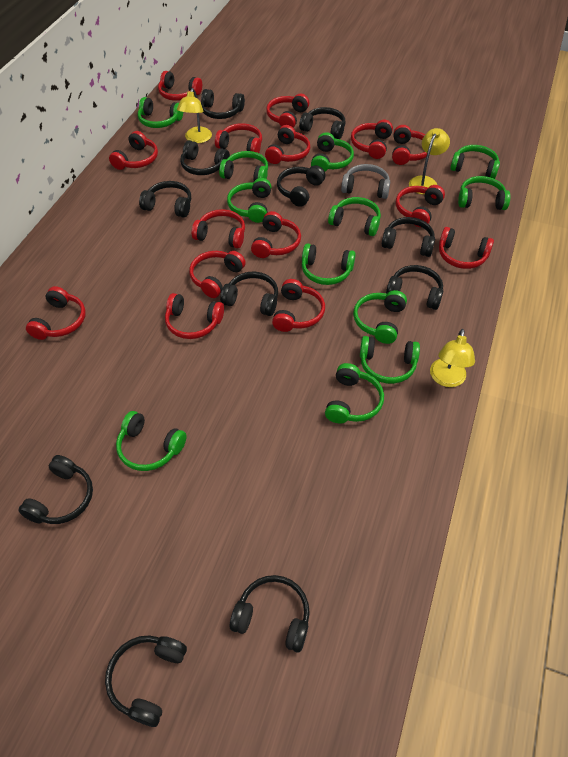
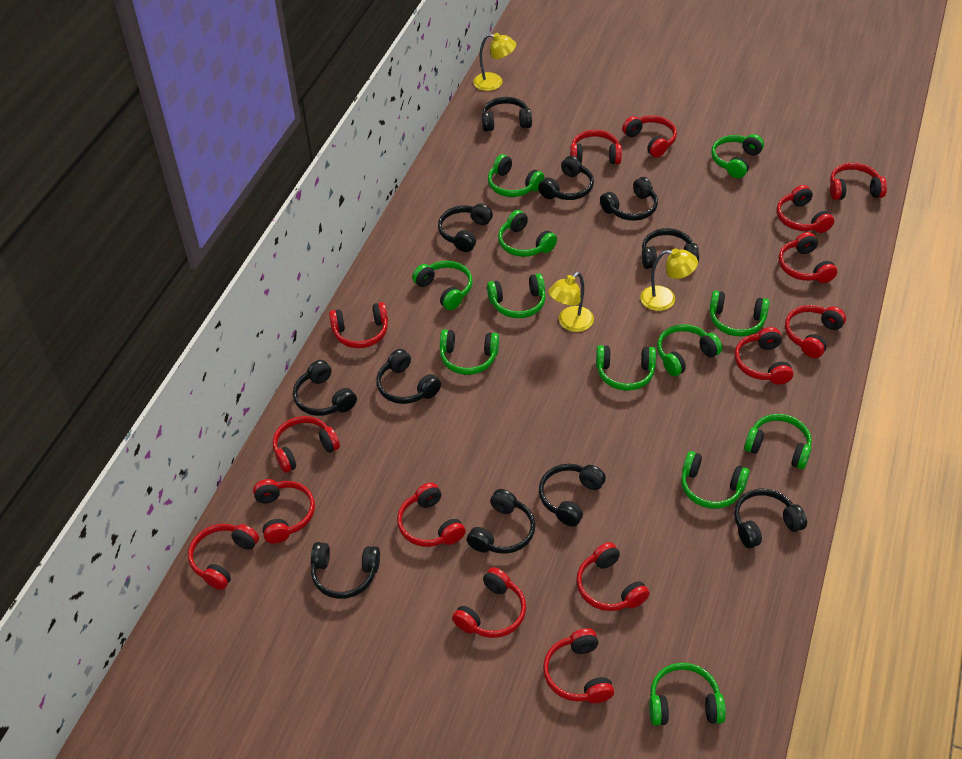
grey headphones: 1 -> 0

